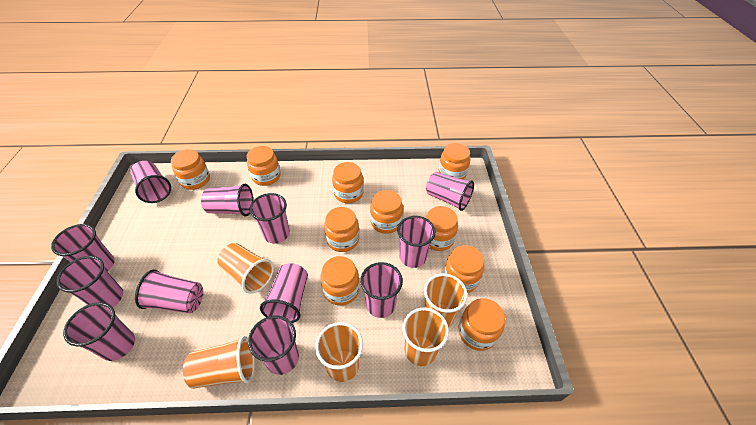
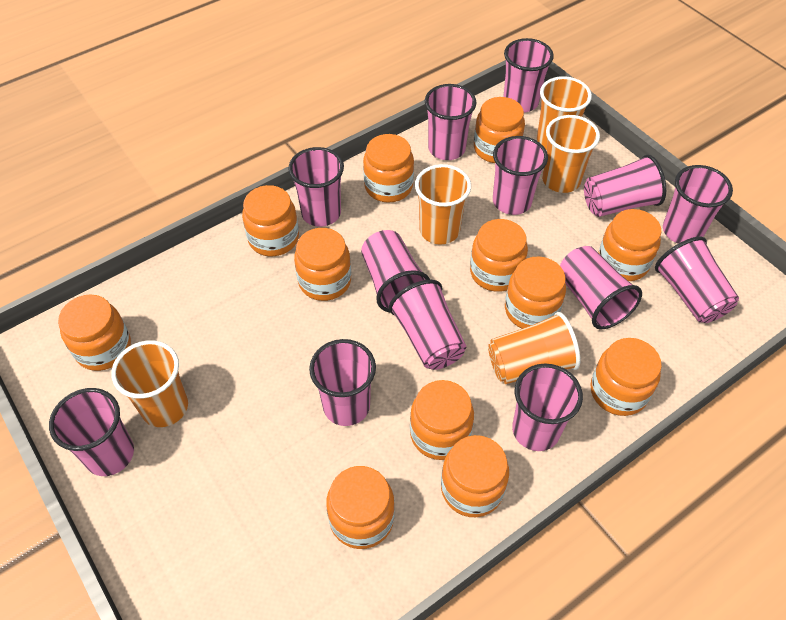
orange jar: 10 -> 12
pink cup: 12 -> 13

